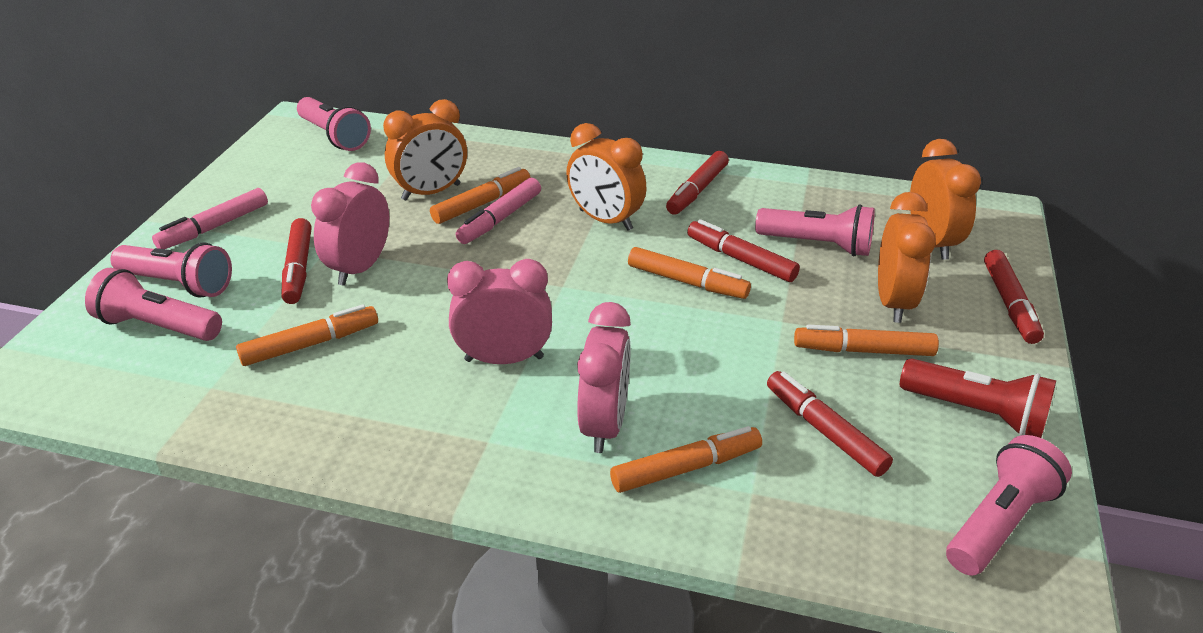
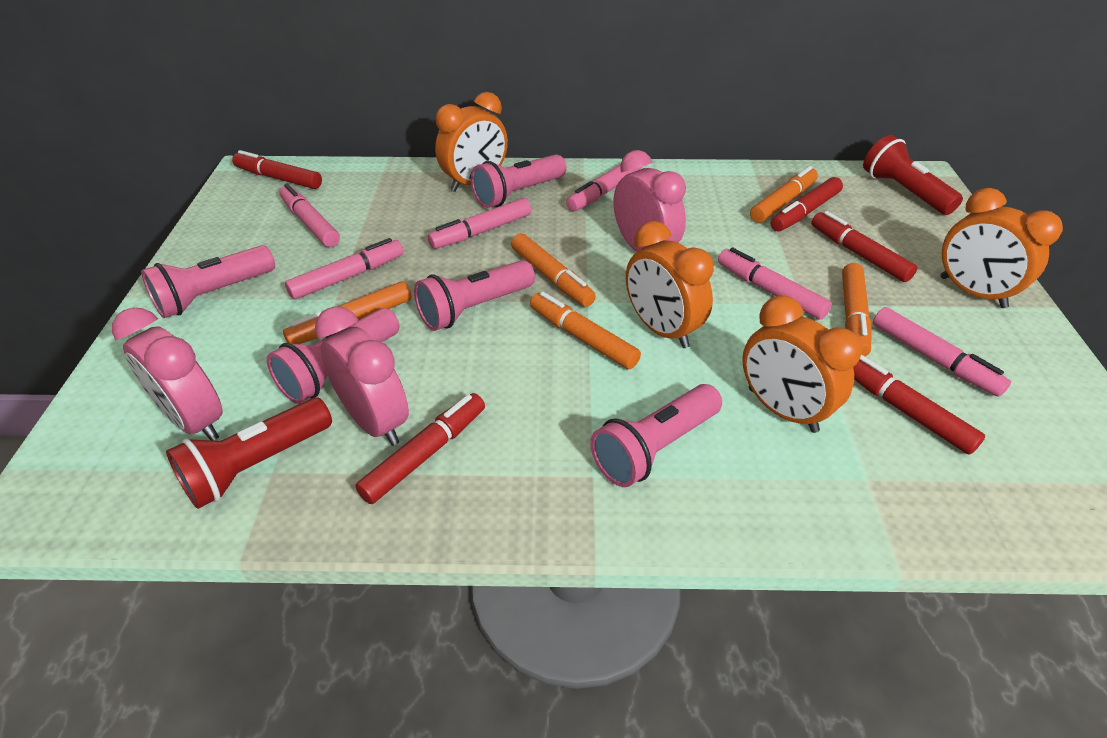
pink marker: 2 -> 6
red flashlight: 1 -> 2

